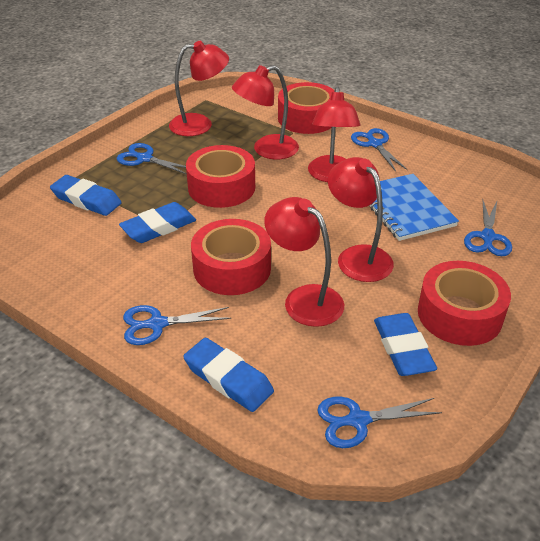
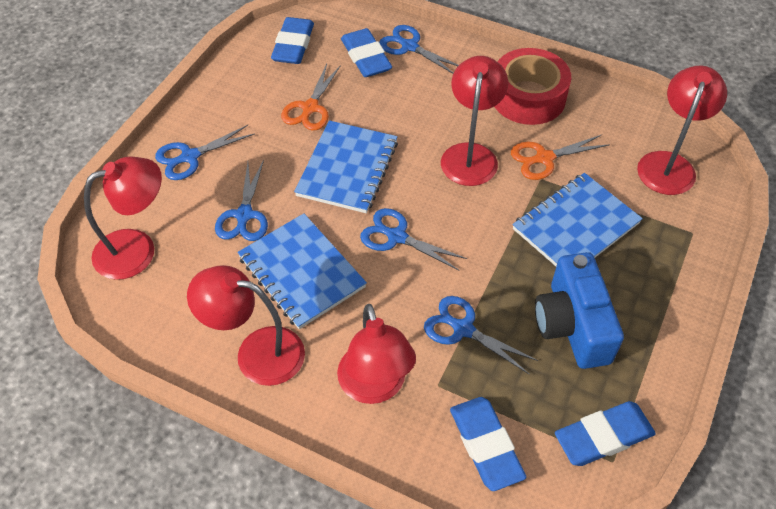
blue camera: 0 -> 1
blue notebook: 1 -> 3
orange scissors: 0 -> 2
red tape: 4 -> 1

